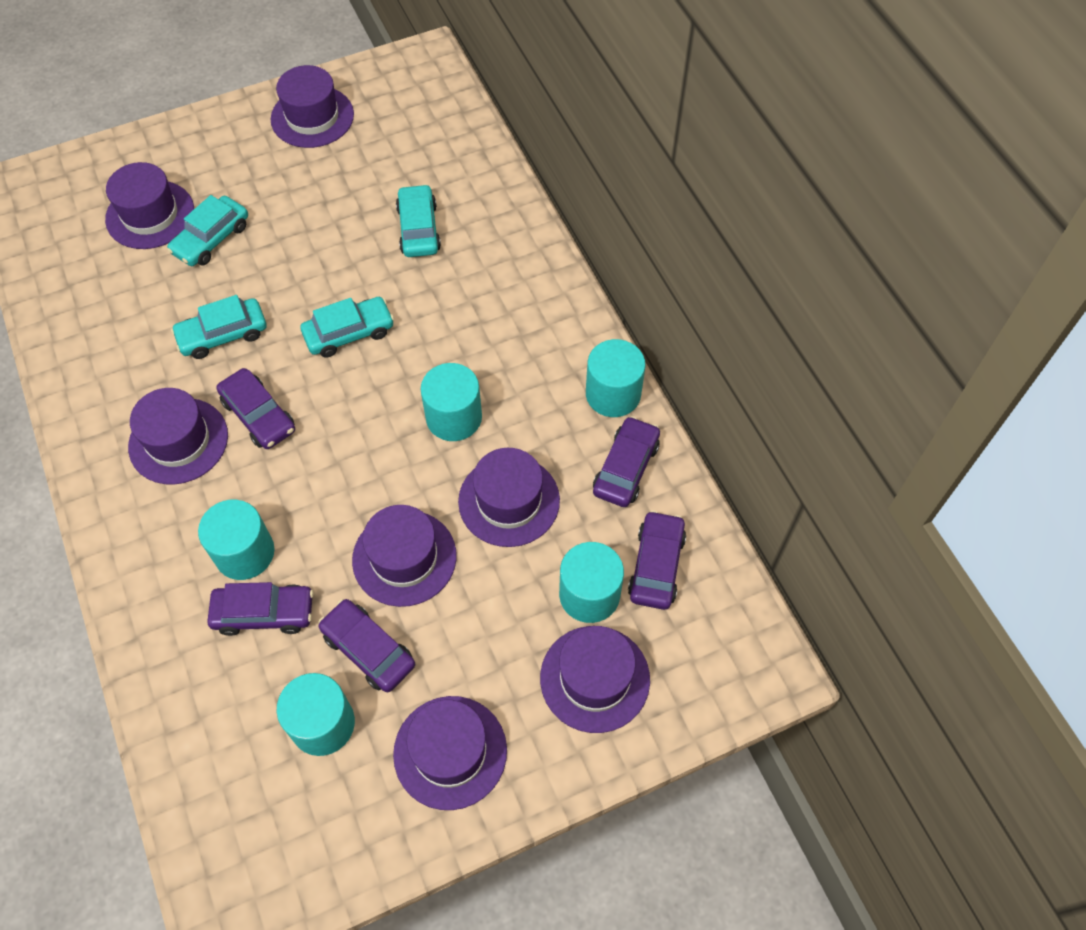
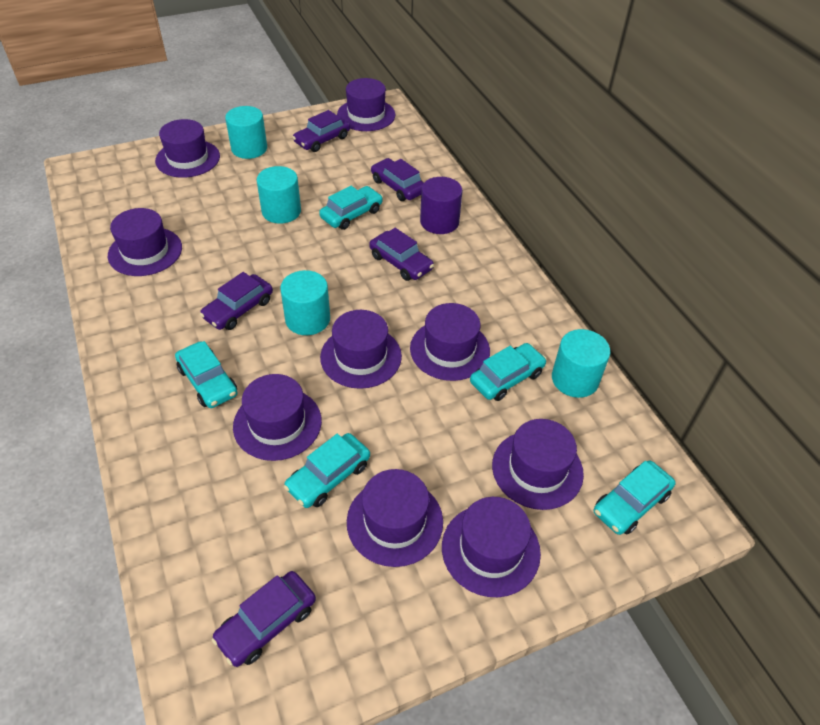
purple cylinder: 0 -> 1
purple hat: 7 -> 9
turquoise car: 4 -> 5
turquoise cylinder: 5 -> 4

